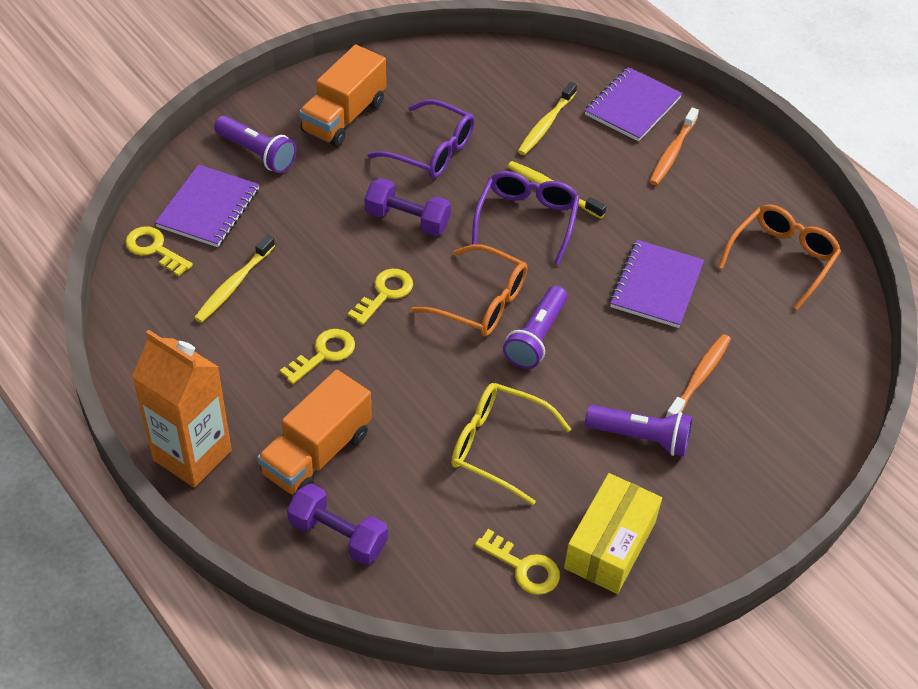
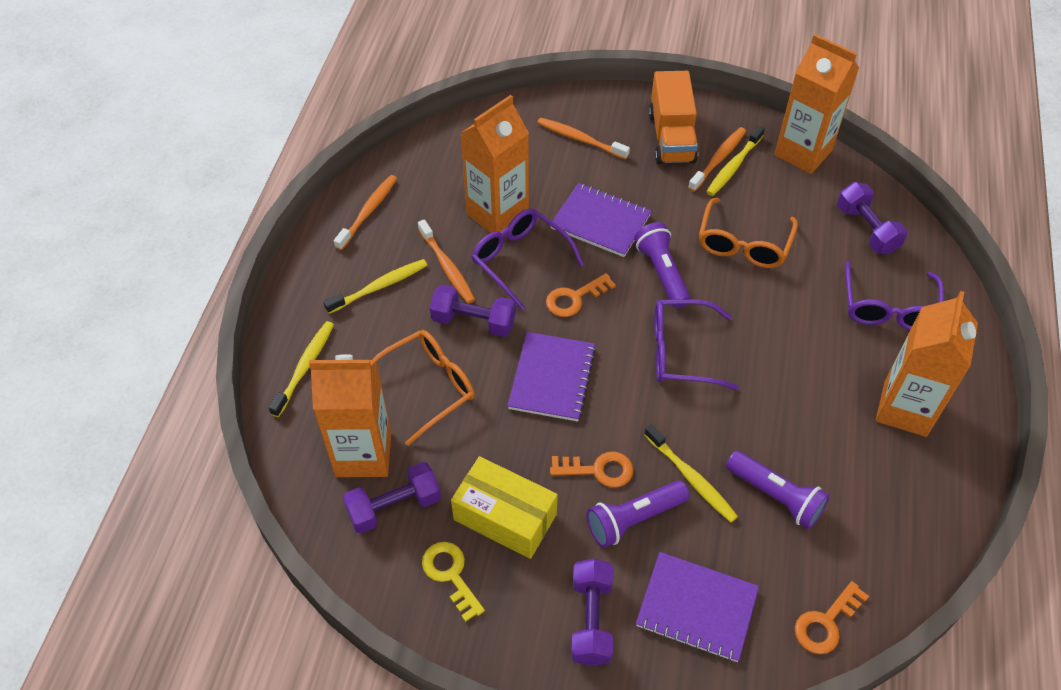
orange carton: 1 -> 4
orange key: 0 -> 3
orange toothbrush: 2 -> 4
orange truck: 2 -> 1
purple dumbbell: 2 -> 4
purple glasses: 2 -> 3
yellow glasses: 1 -> 0
yellow key: 4 -> 1
yellow toothbrush: 3 -> 4

